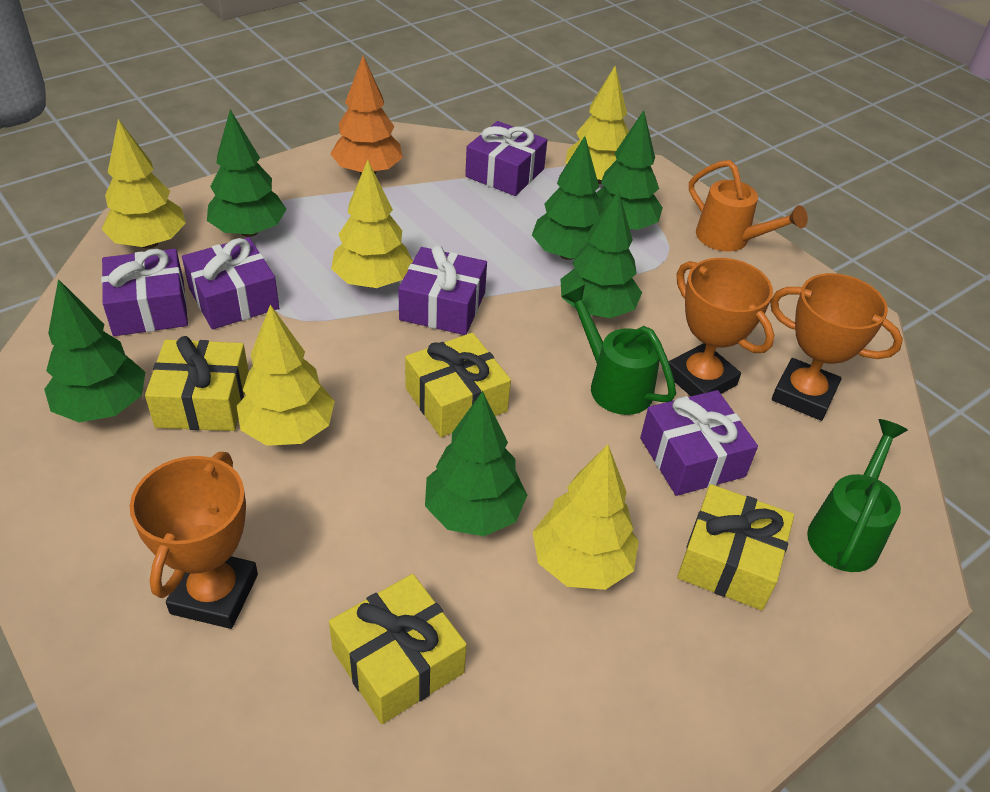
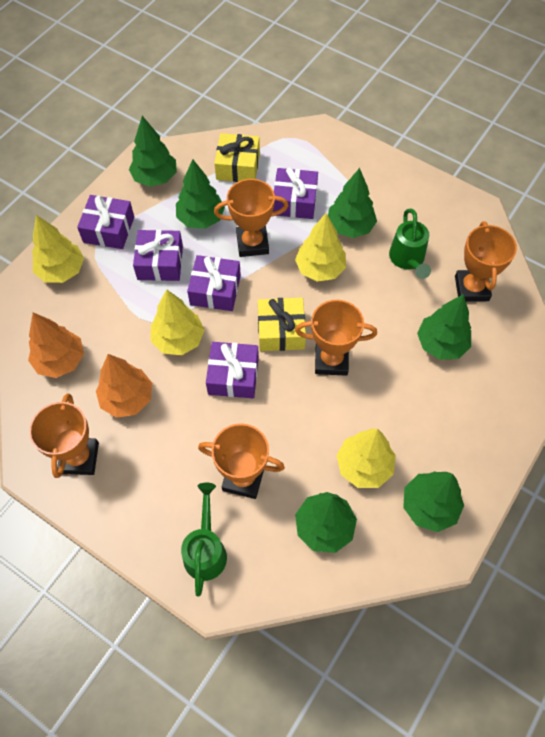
orange tree: 1 -> 2
orange trophy: 3 -> 5
orange watering can: 1 -> 0
yellow gift: 4 -> 2
yellow tree: 5 -> 4

